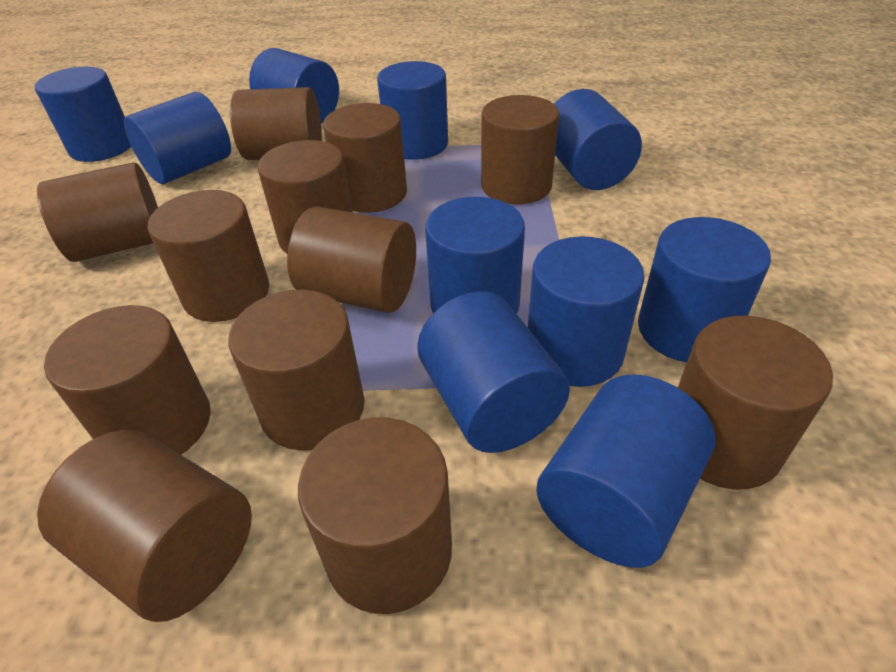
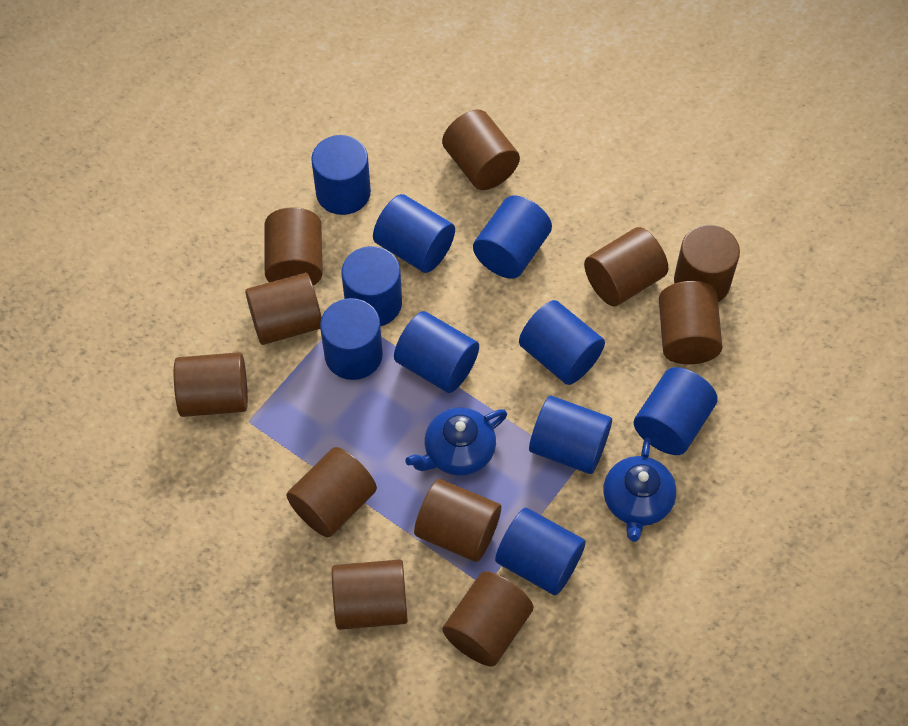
blue teapot: 0 -> 2
brown cylinder: 12 -> 11

